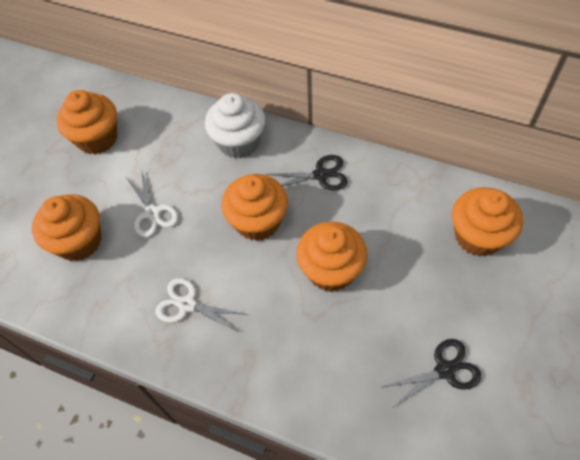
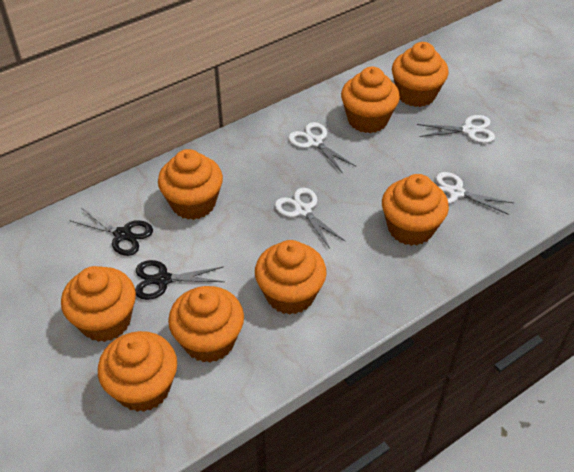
orange cupcake: 5 -> 8
white cupcake: 1 -> 0
white scissors: 2 -> 4

